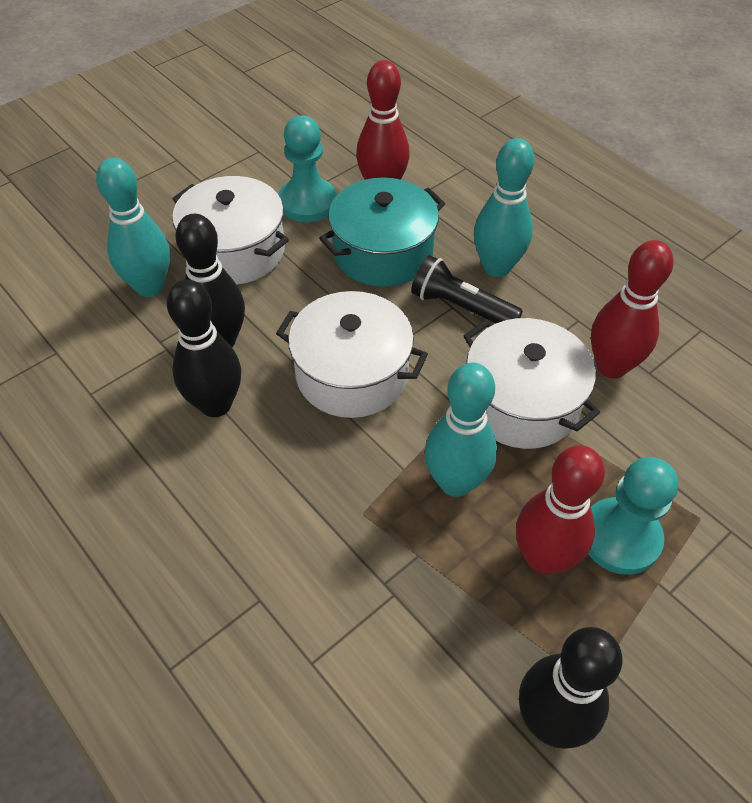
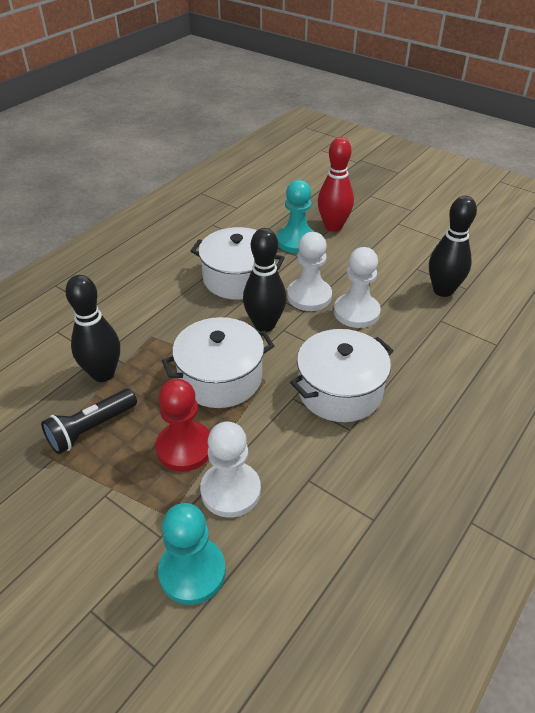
red bowling pin: 3 -> 1
red pawn: 0 -> 1
turquoise bowling pin: 3 -> 0
turquoise pot: 1 -> 0
white pawn: 0 -> 3

